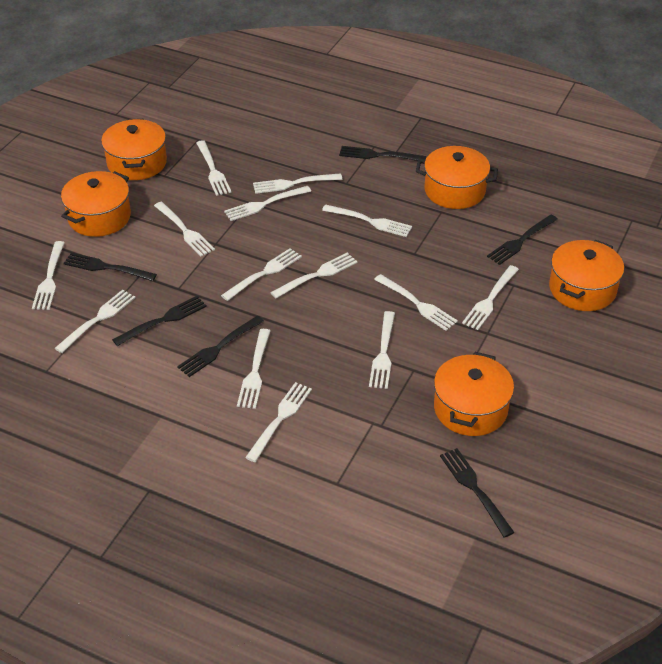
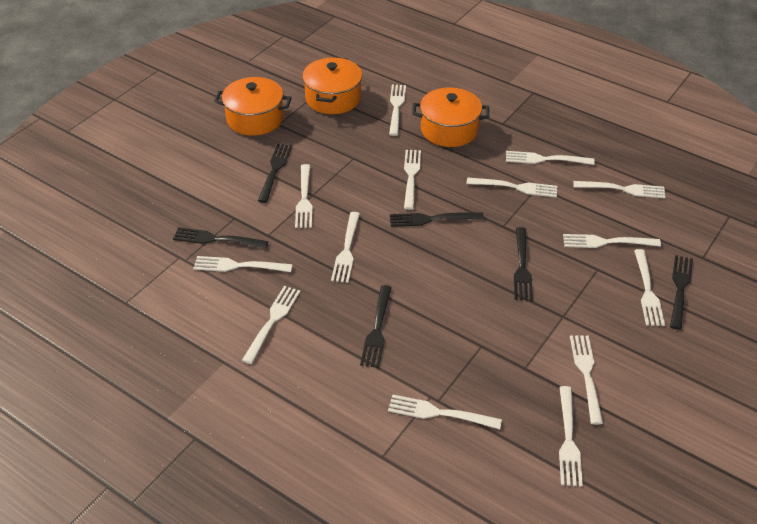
orange pot: 5 -> 3

